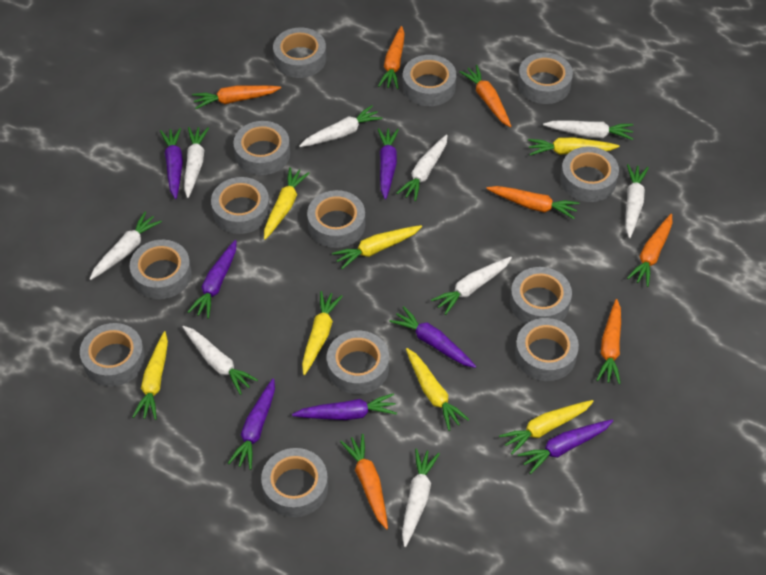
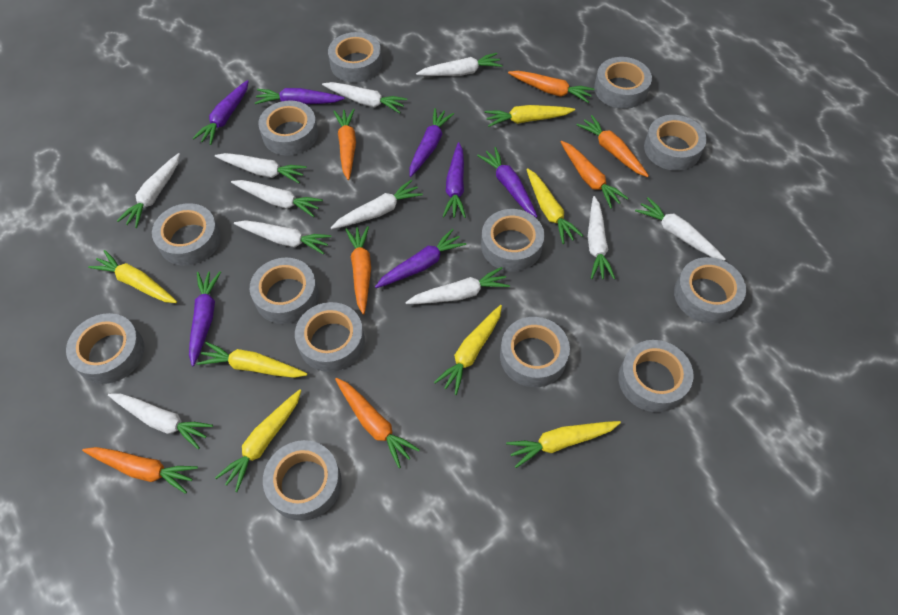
white carrot: 9 -> 11

